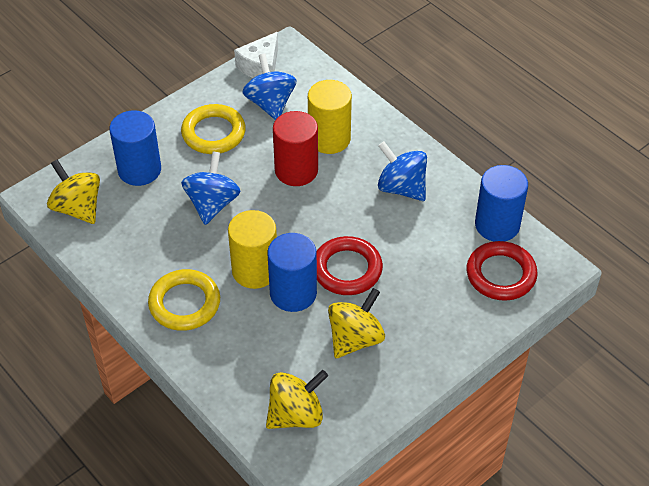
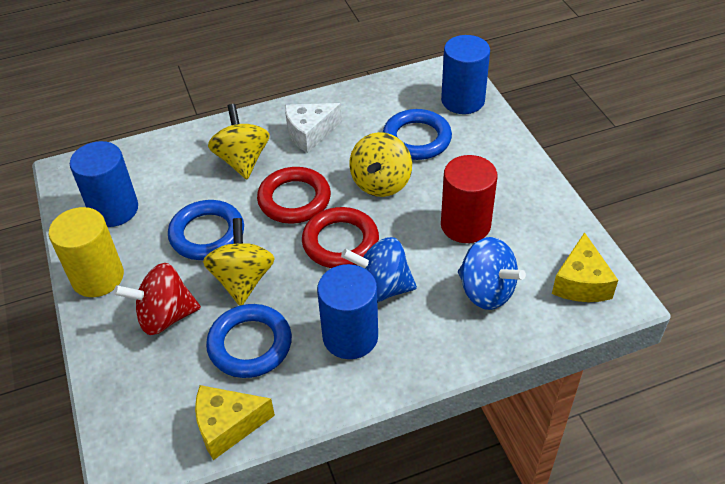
blue ring: 0 -> 3
blue spinning top: 3 -> 2
red spinning top: 0 -> 1
yellow cheese: 0 -> 2
yellow cylinder: 2 -> 1
yellow ring: 2 -> 0

